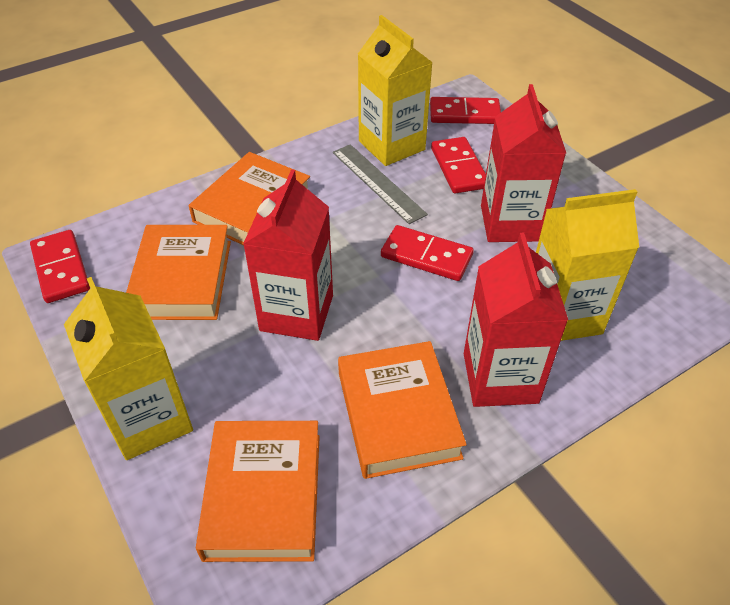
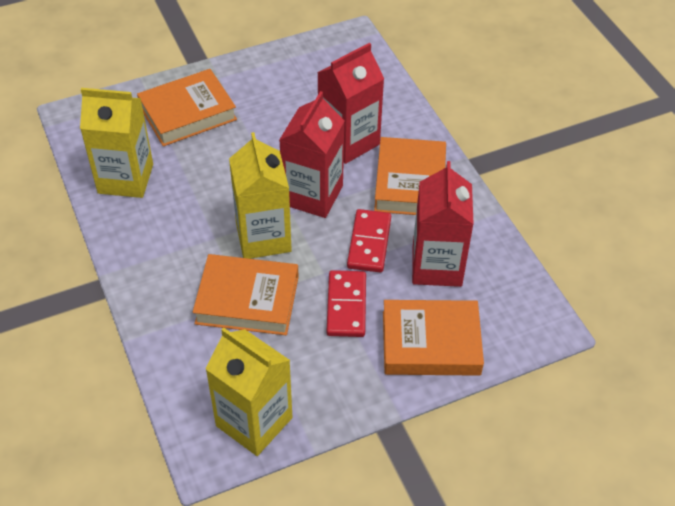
grey ruler: 1 -> 0
red domino: 4 -> 2

